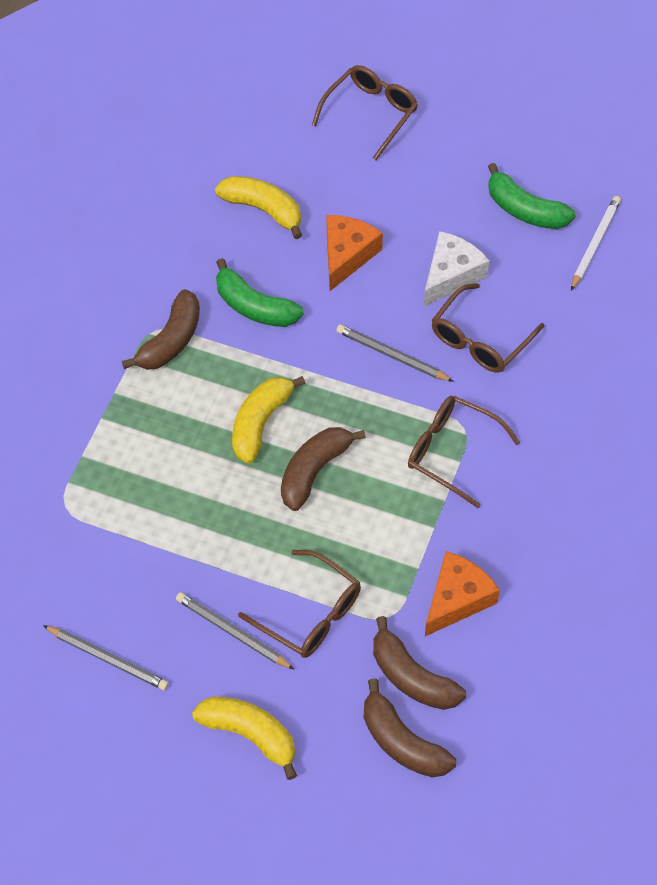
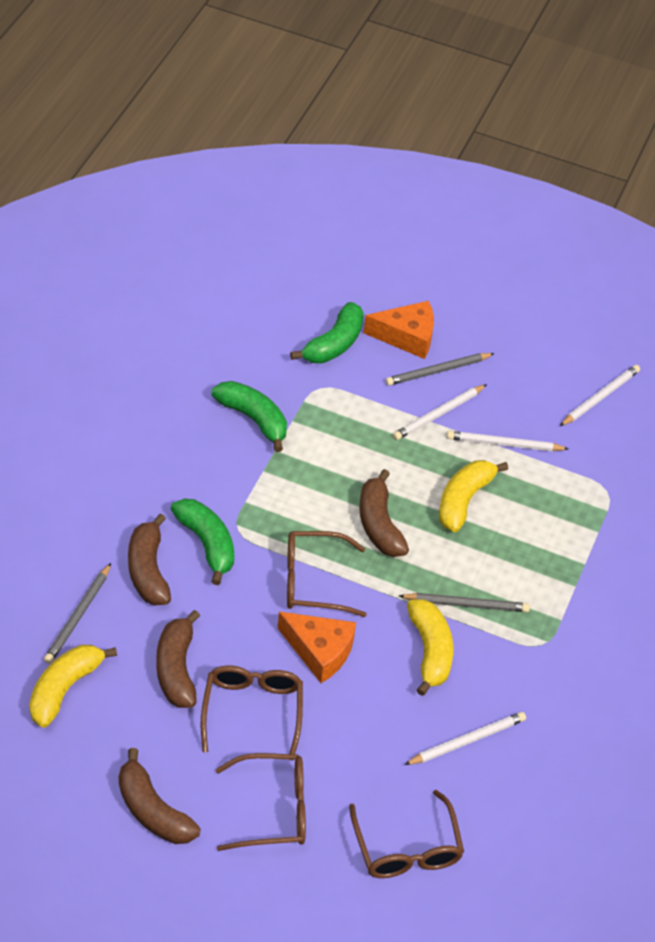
green banana: 2 -> 3
white cheese: 1 -> 0
white pencil: 1 -> 4

